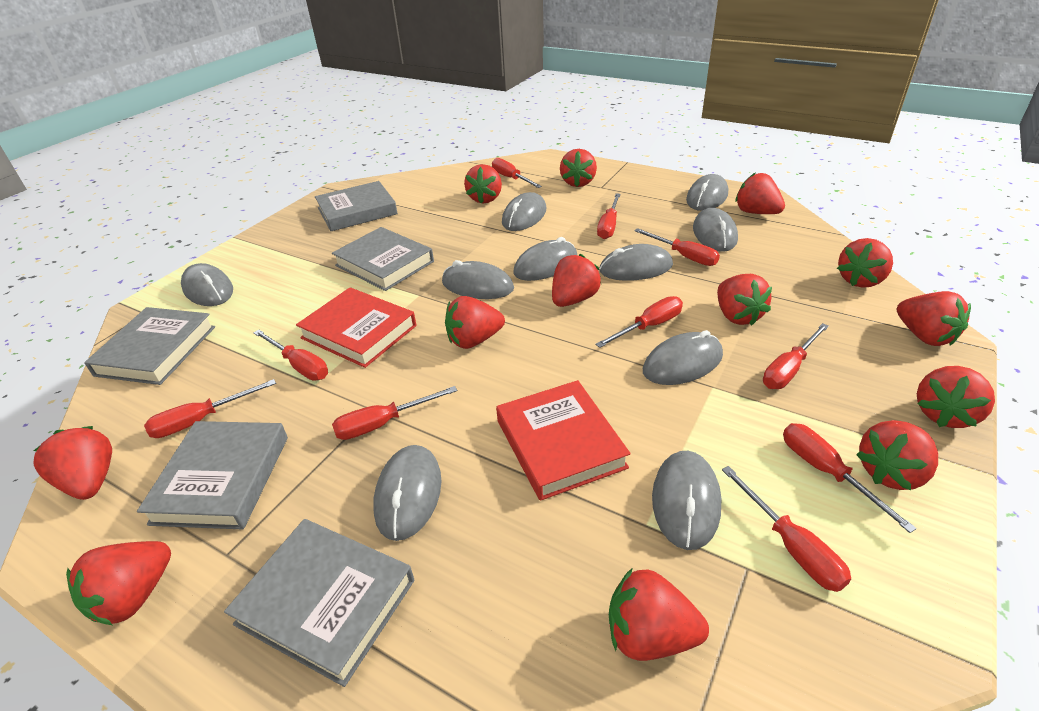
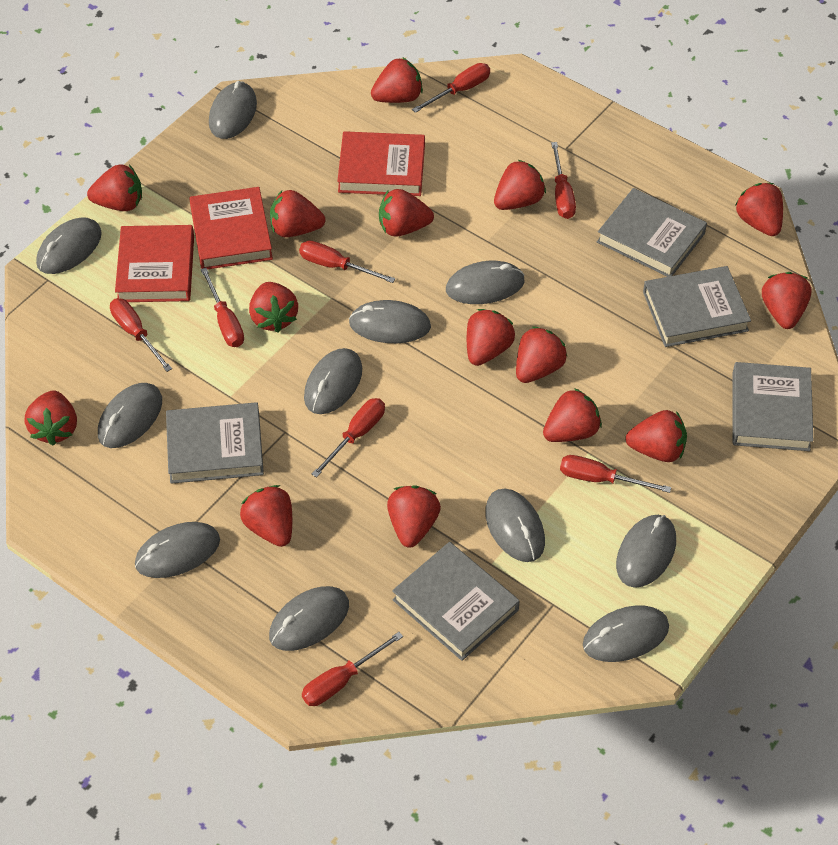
grey mouse: 10 -> 11
red book: 2 -> 3
red screwdriver: 10 -> 8
red strawberry: 13 -> 15

